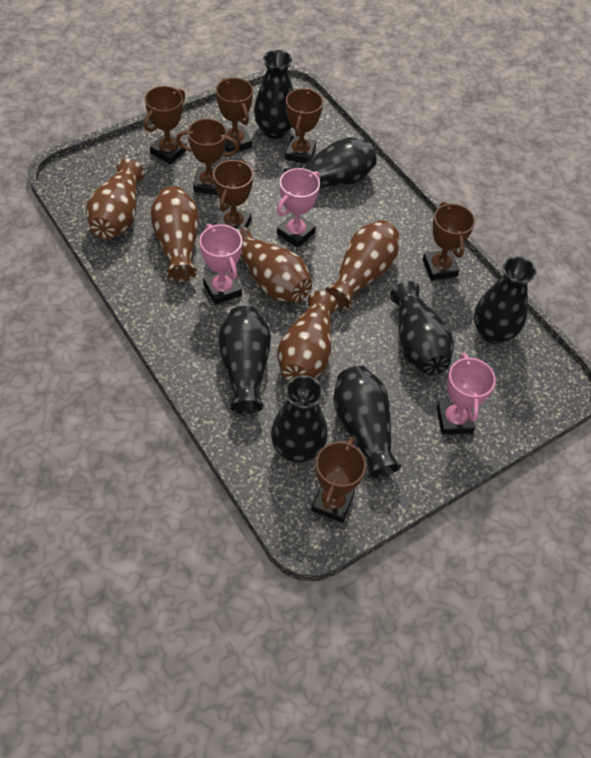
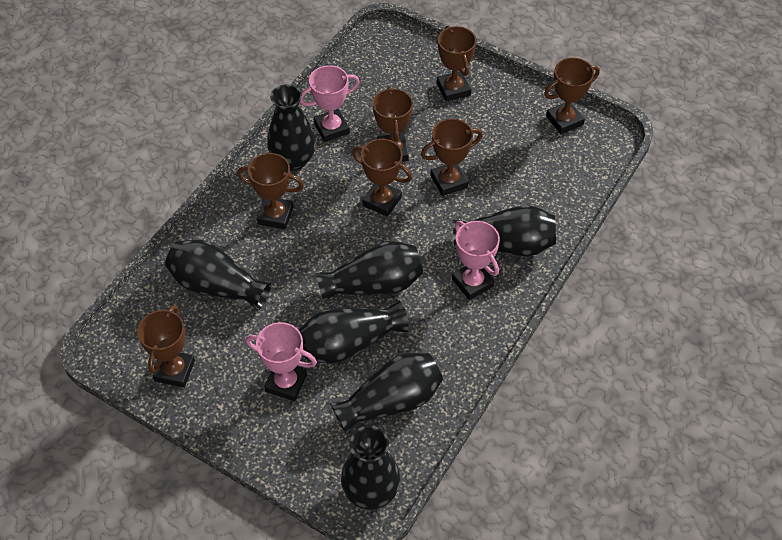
brown vase: 5 -> 0

